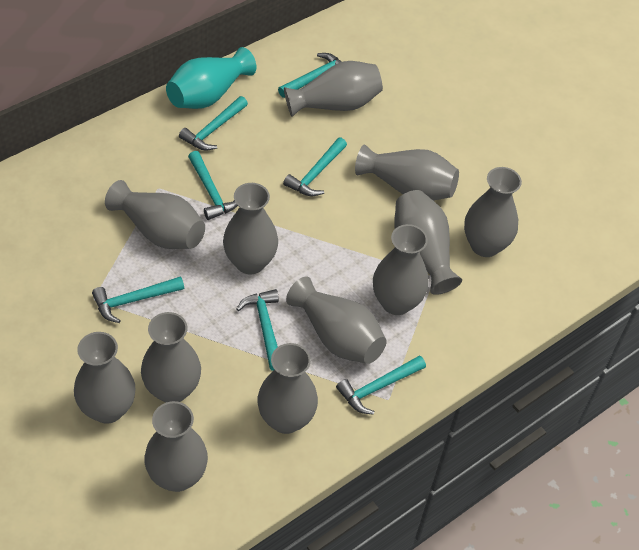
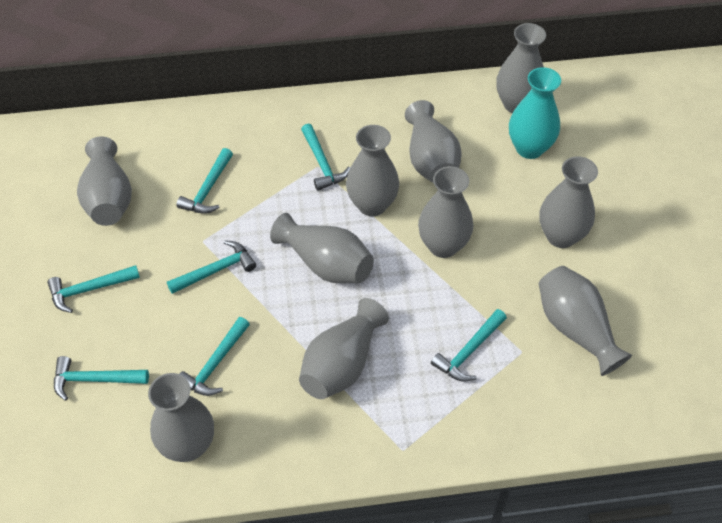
grey vase: 12 -> 10

